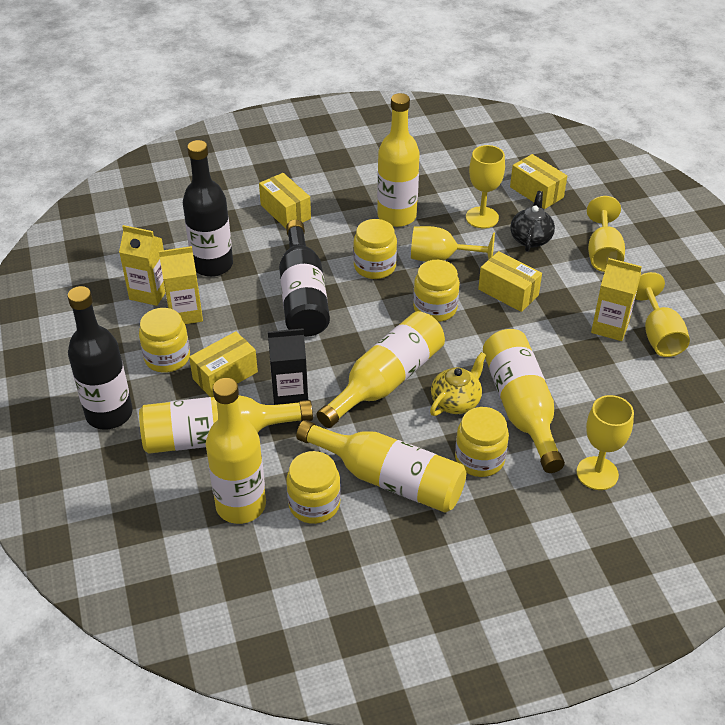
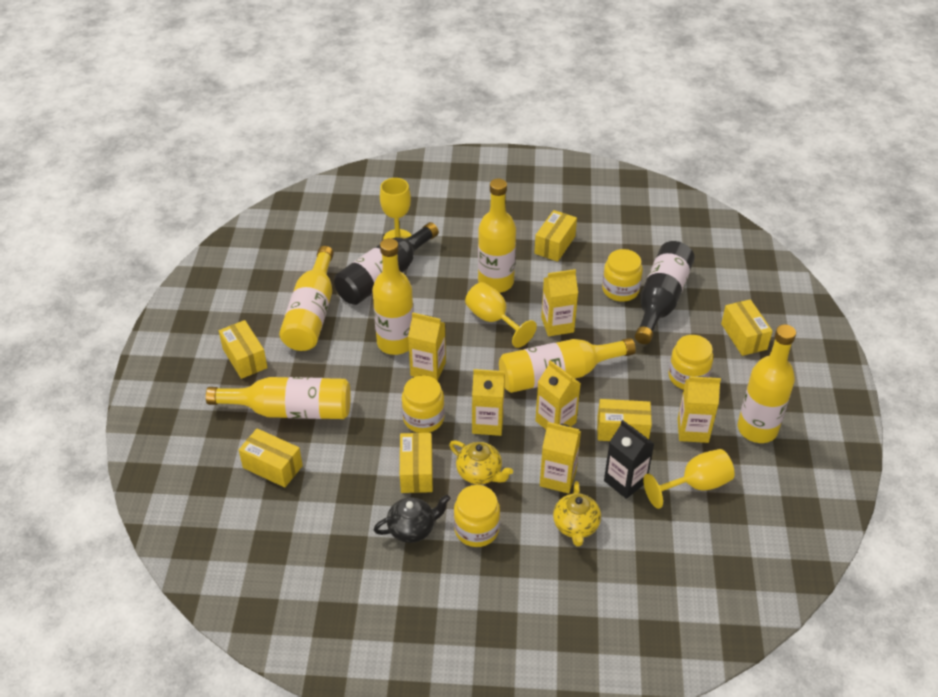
black bottle: 3 -> 2
yellow box: 4 -> 6
yellow carton: 3 -> 6
yellow goblet: 5 -> 3
yellow jar: 5 -> 4
yellow teapot: 1 -> 2

